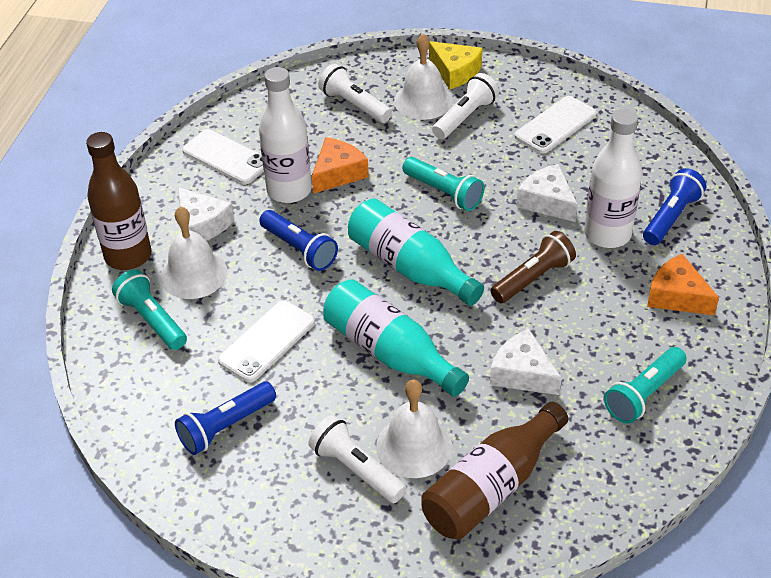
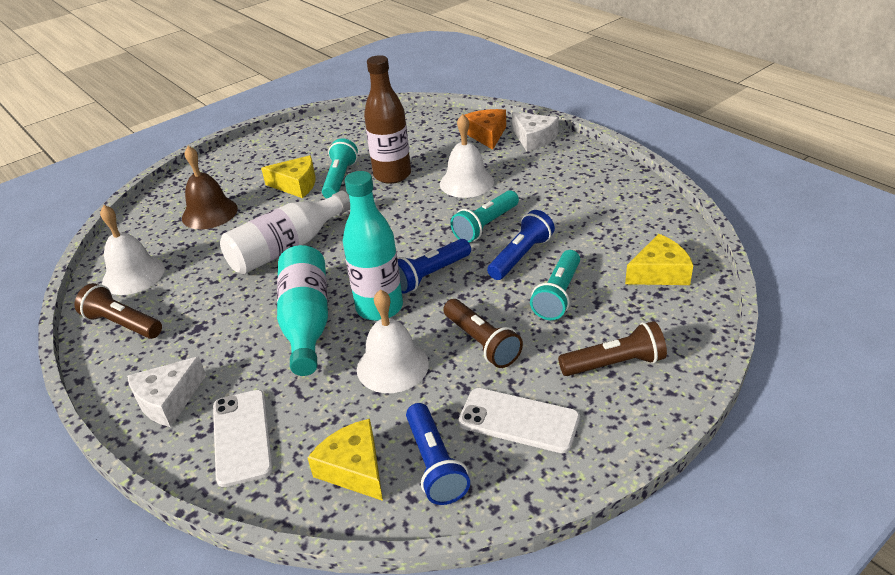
brown bell: 0 -> 1
brown bottle: 2 -> 1
brown flashlight: 1 -> 3
orange cheese: 2 -> 1
white bottle: 2 -> 1
white cheese: 3 -> 2
white flashlight: 3 -> 0
white phone: 3 -> 2
yellow cheese: 1 -> 3

